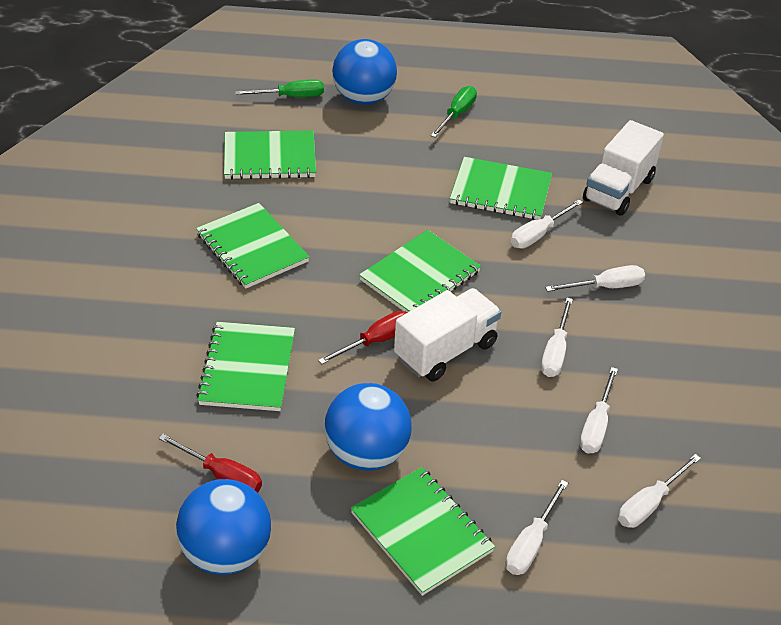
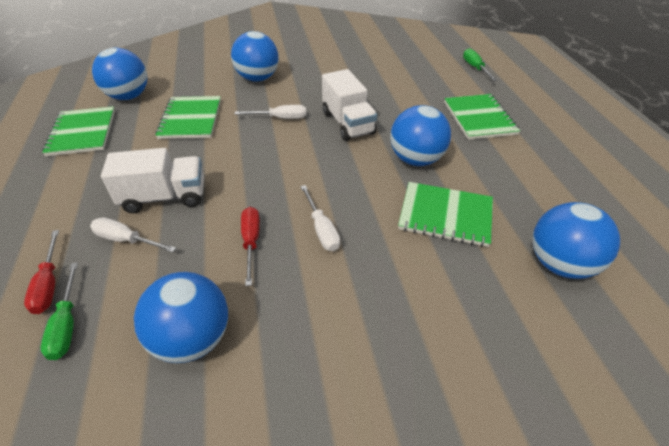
blue ball: 3 -> 5
green notebook: 6 -> 4
white screwdriver: 6 -> 3

